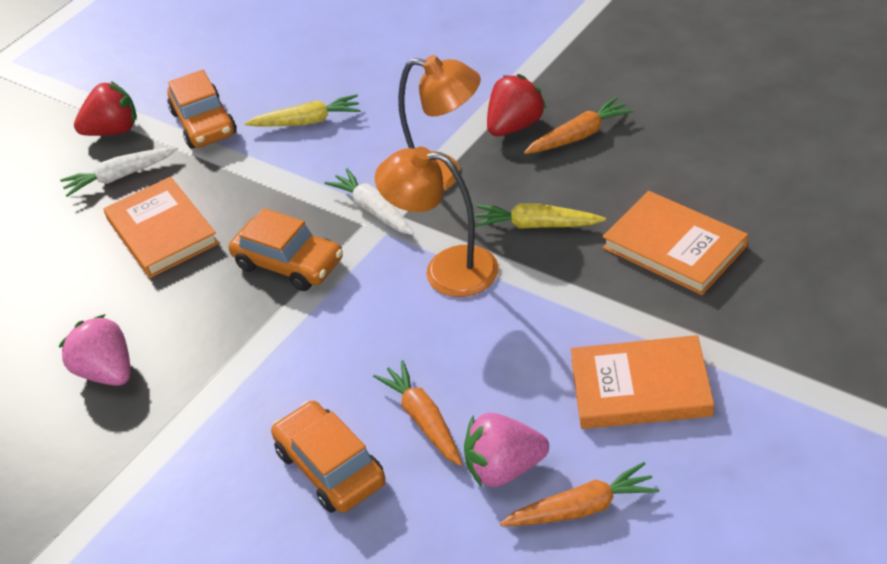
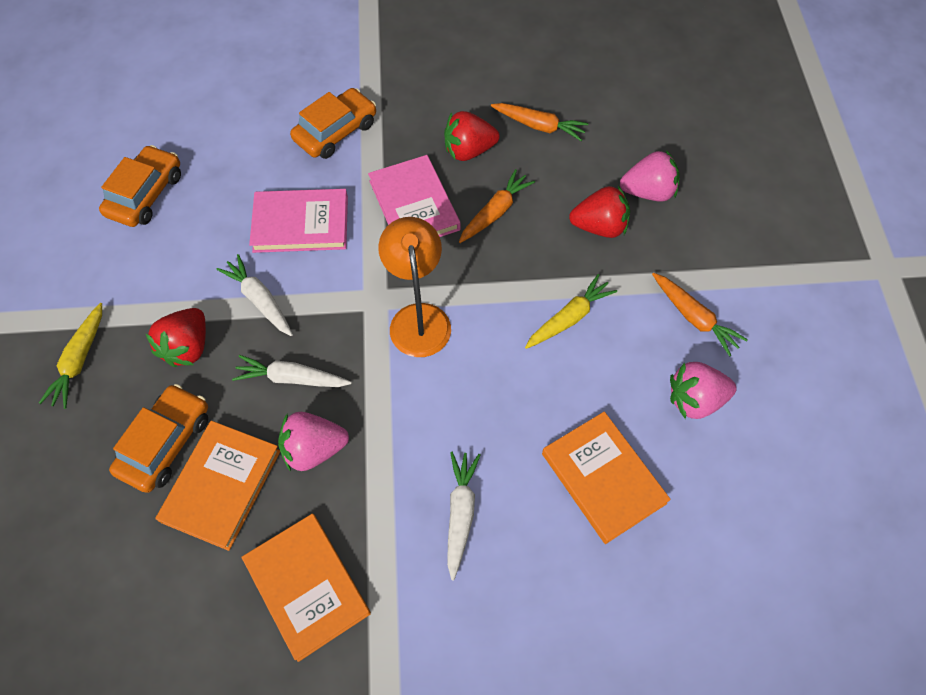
orange lamp: 2 -> 1
pink book: 0 -> 2
pink strawberry: 2 -> 3
red strawberry: 2 -> 3
white carrot: 2 -> 3

